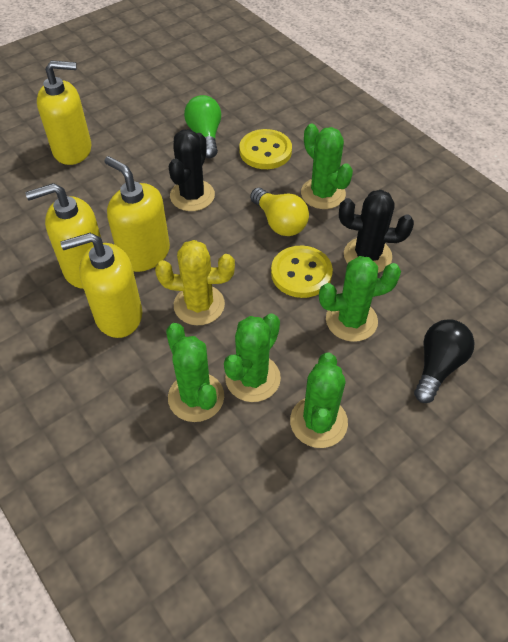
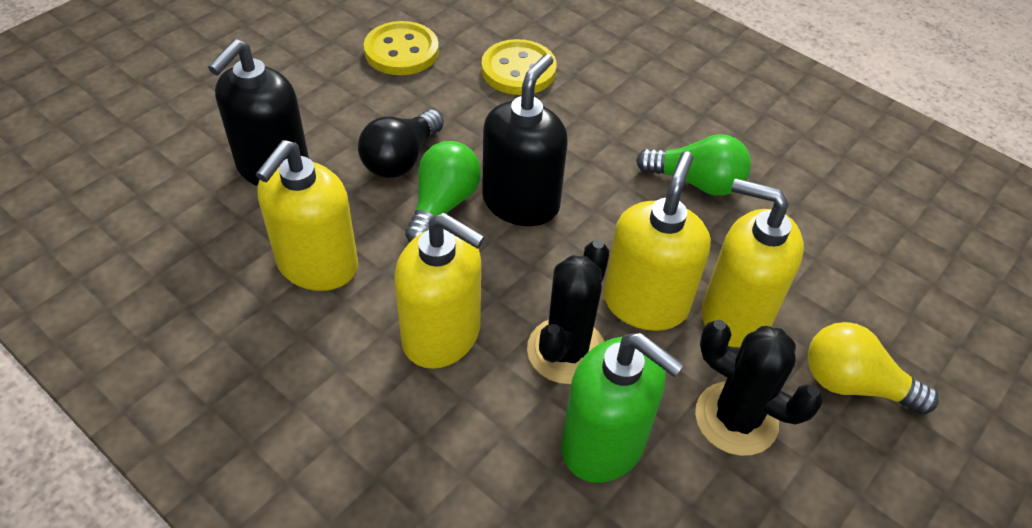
black soap dispenser: 0 -> 2
green cactus: 5 -> 0
green light bulb: 1 -> 2
green soap dispenser: 0 -> 1
yellow cactus: 1 -> 0

